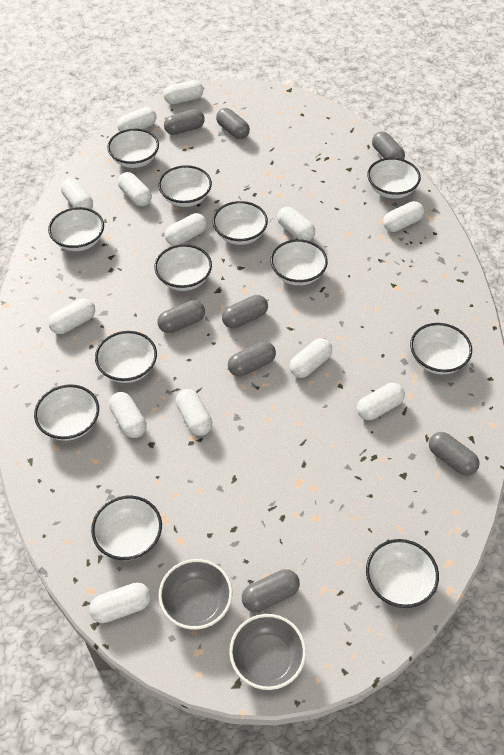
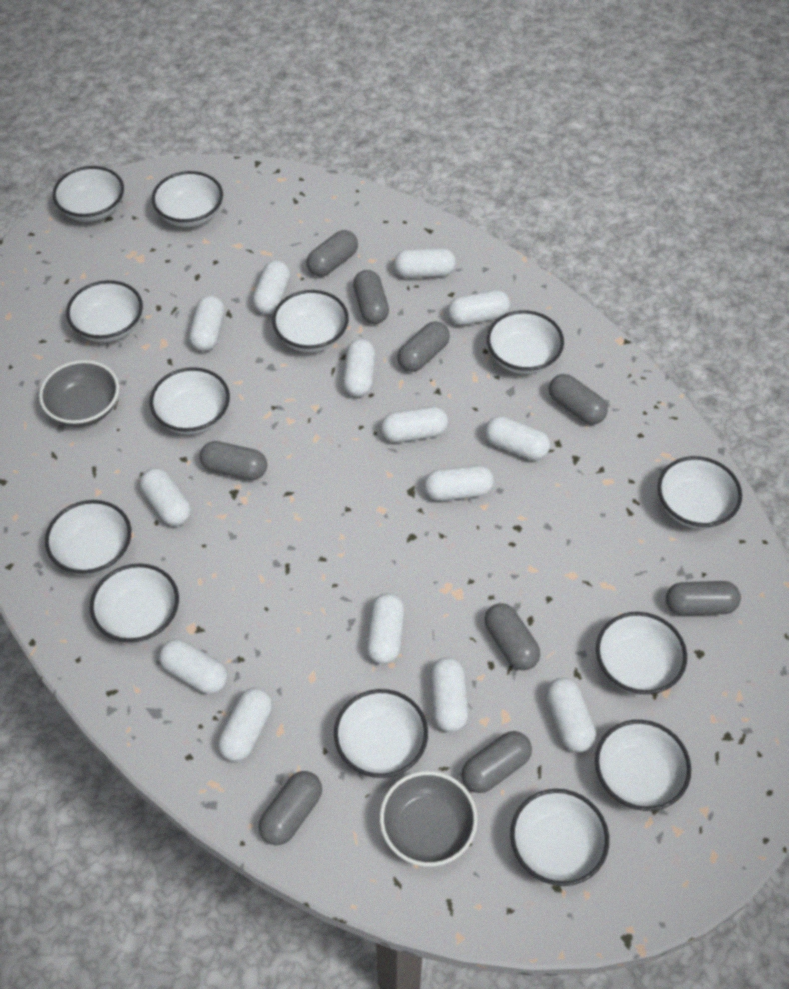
grey capsule: 8 -> 9
white bowl: 12 -> 13
white capsule: 13 -> 14

